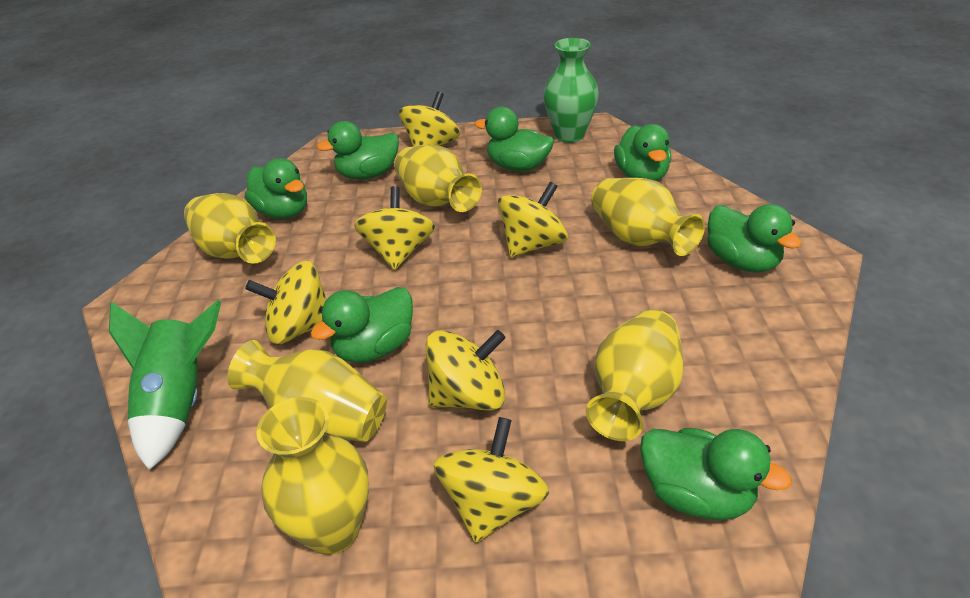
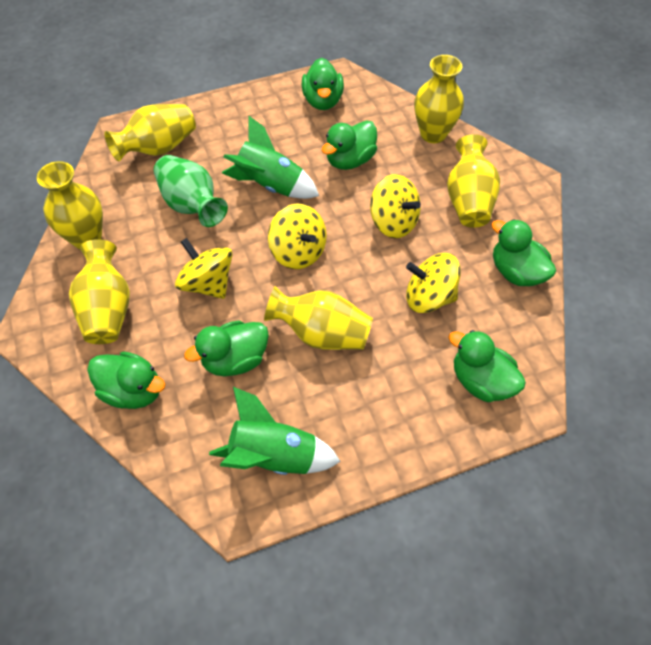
green duck: 7 -> 6
green rocket: 1 -> 2
yellow spinning top: 6 -> 4

